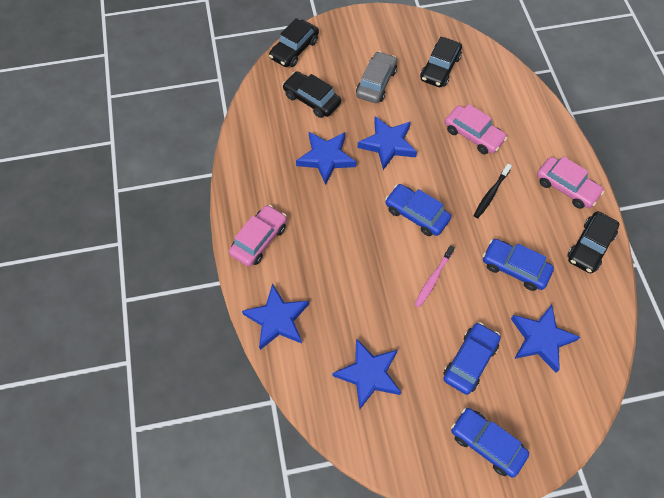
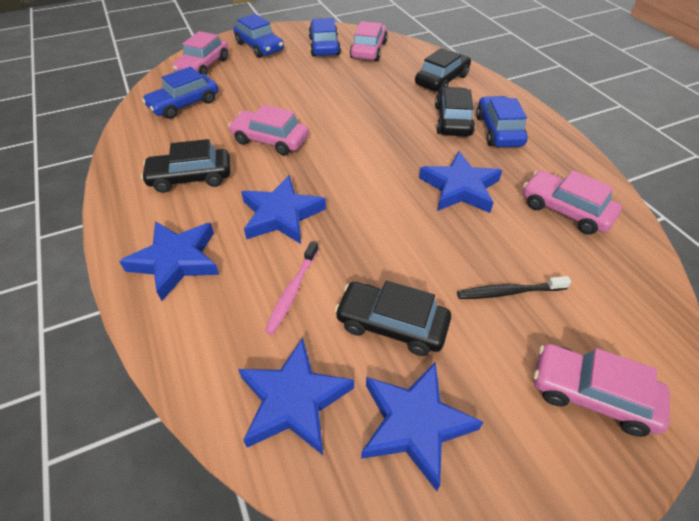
grey car: 1 -> 0
pink car: 3 -> 5

